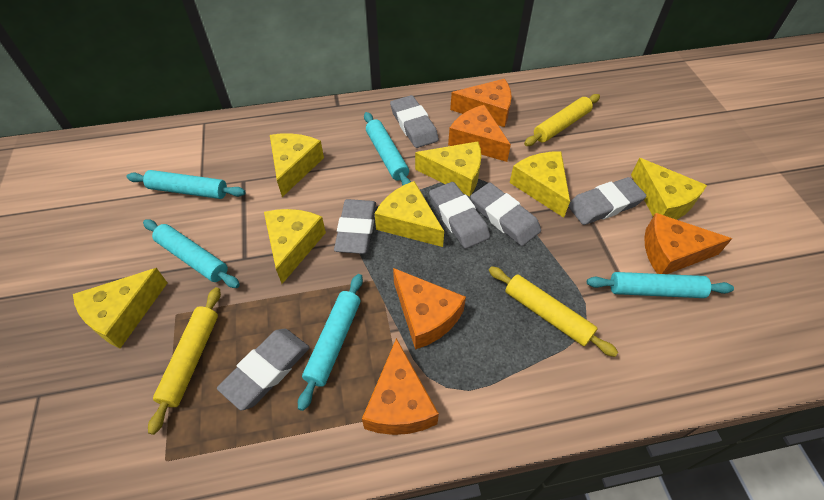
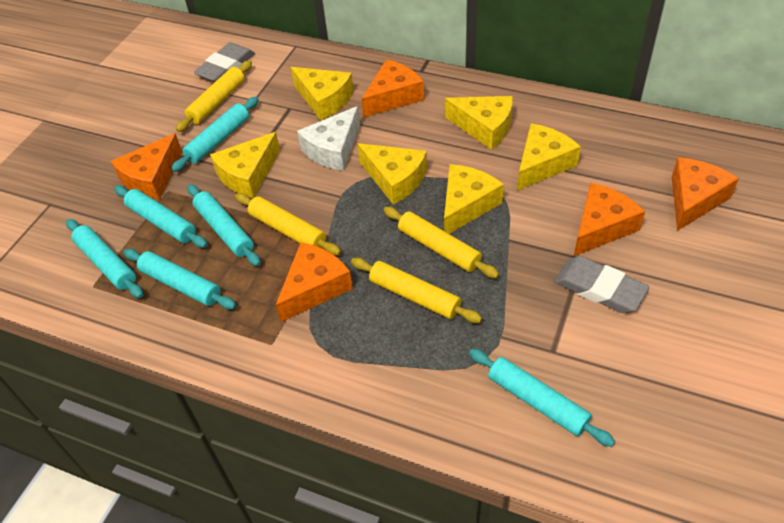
grey eraser: 6 -> 2
turquoise rolling pin: 5 -> 6
white cheese: 0 -> 1
yellow cheese: 7 -> 6
yellow rolling pin: 3 -> 4

